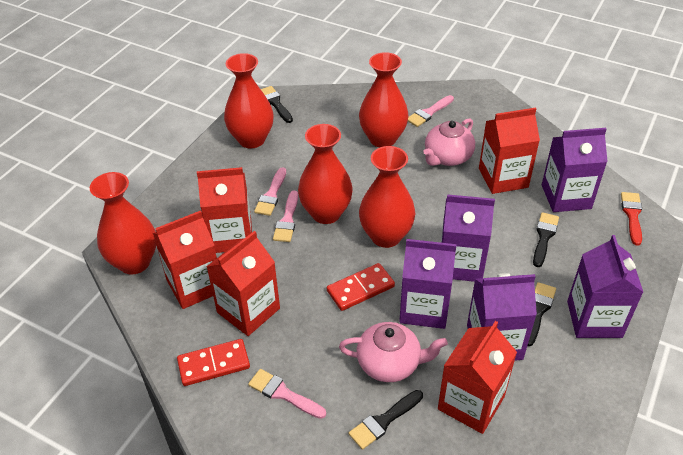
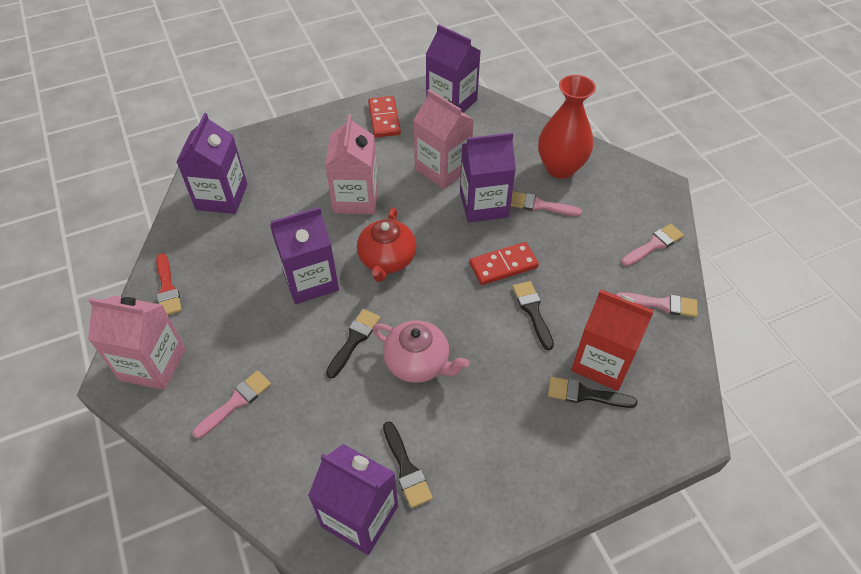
pink carton: 0 -> 3
pink teapot: 2 -> 1
red carton: 5 -> 1
red teapot: 0 -> 1
red vase: 5 -> 1

